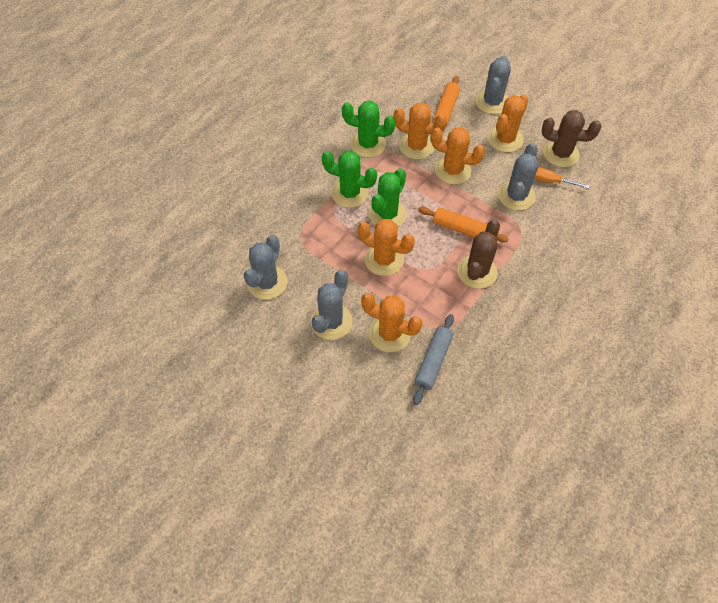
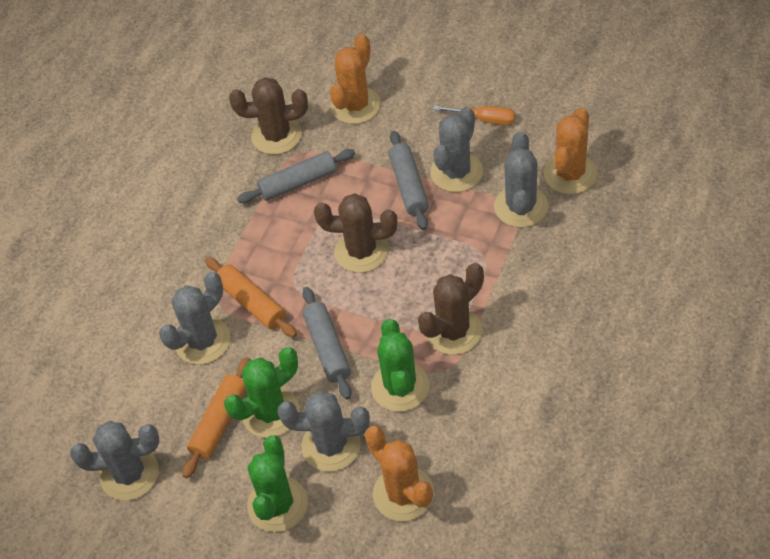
brown cactus: 2 -> 3
grey cactus: 4 -> 5
grey rolling pin: 1 -> 3
orange cactus: 5 -> 3

